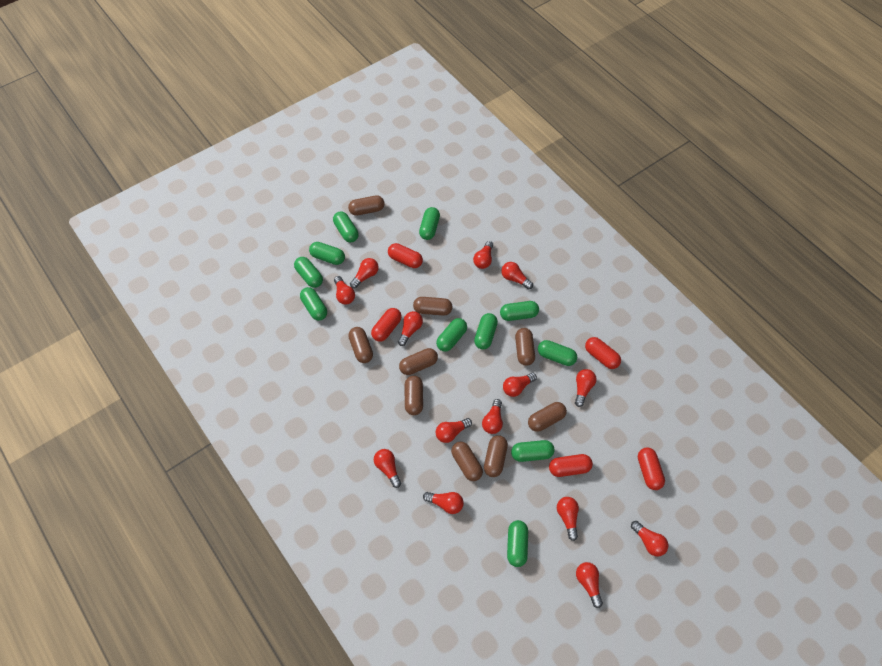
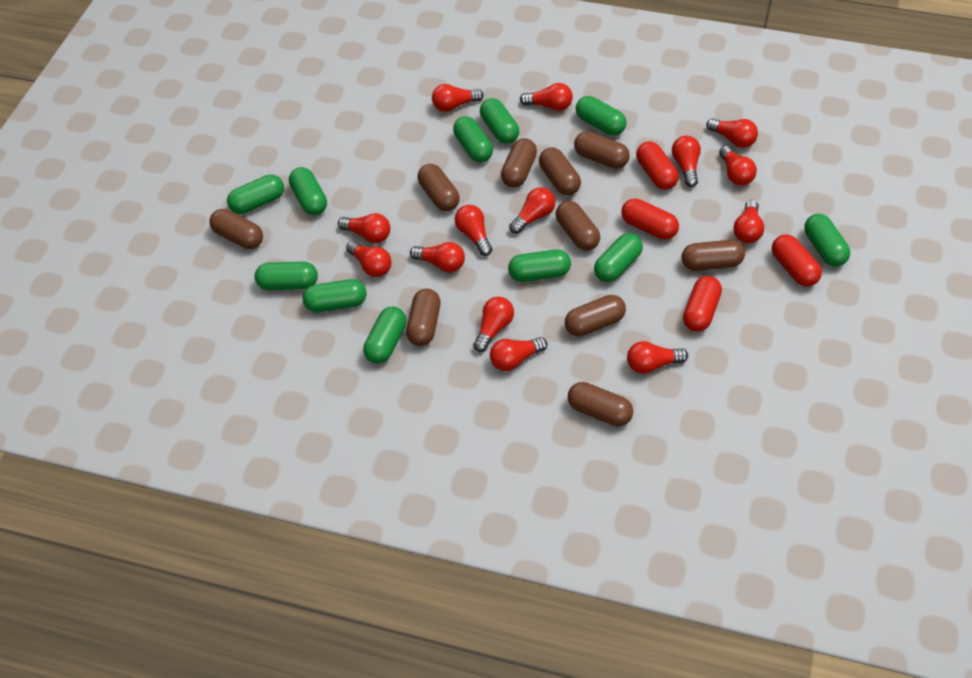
brown capsule: 9 -> 10
red capsule: 5 -> 4

